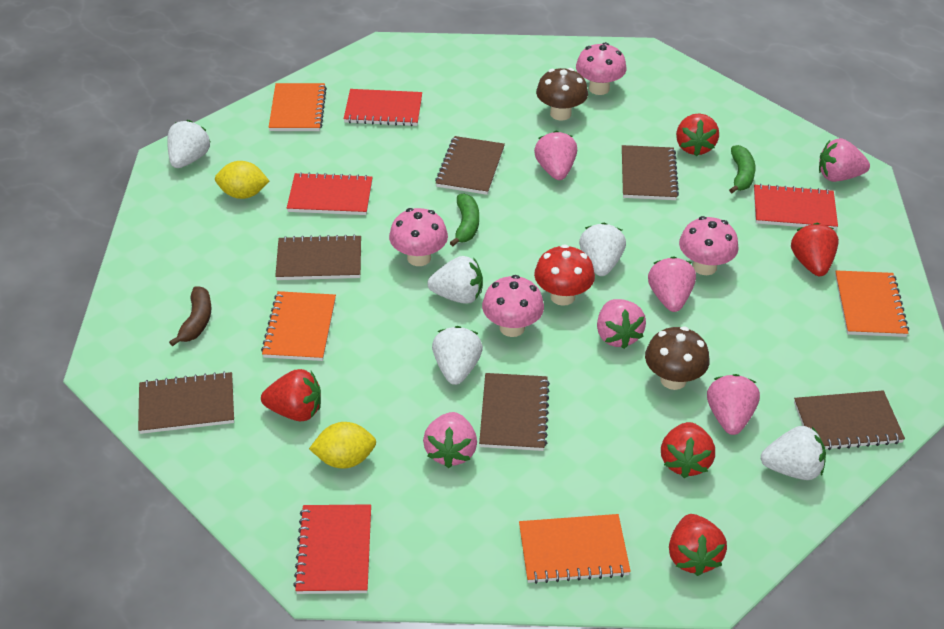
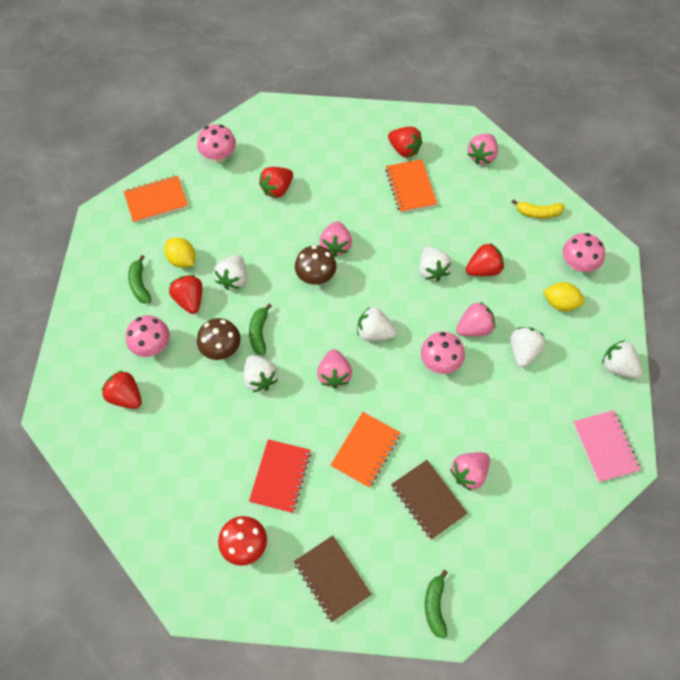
brown banana: 1 -> 0
brown notebook: 6 -> 2
green banana: 2 -> 3
orange notebook: 4 -> 3
pink notebook: 0 -> 1
pink strawberry: 6 -> 5
red notebook: 4 -> 1
white strawberry: 5 -> 6
yellow banana: 0 -> 1

